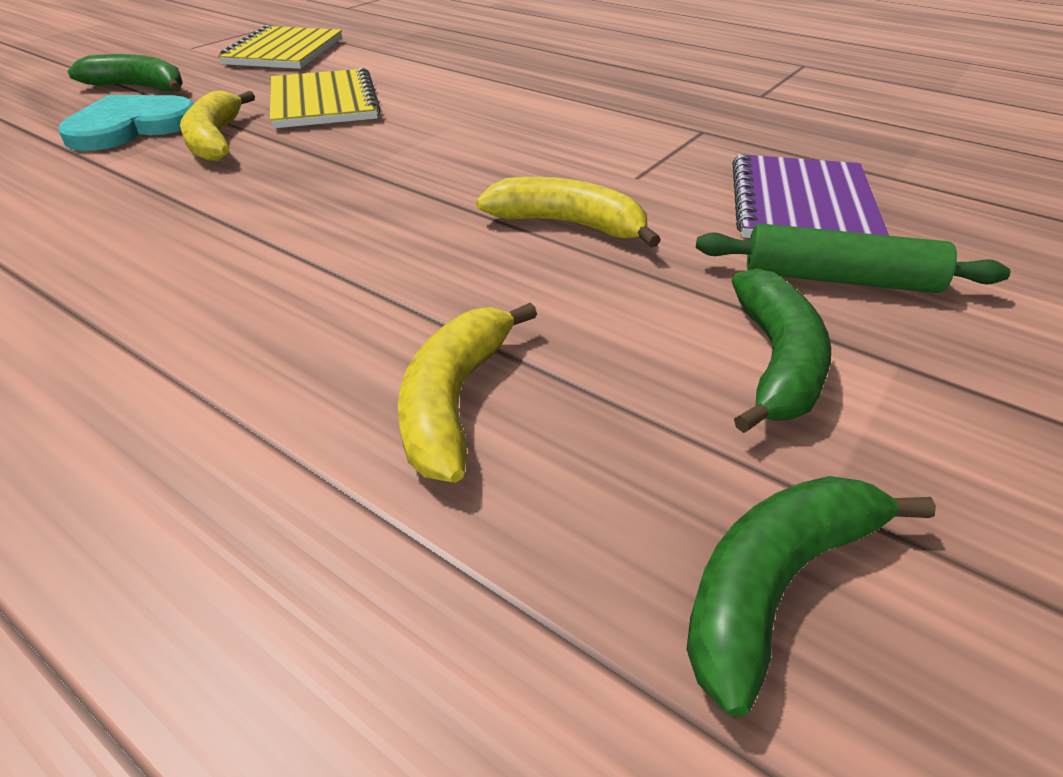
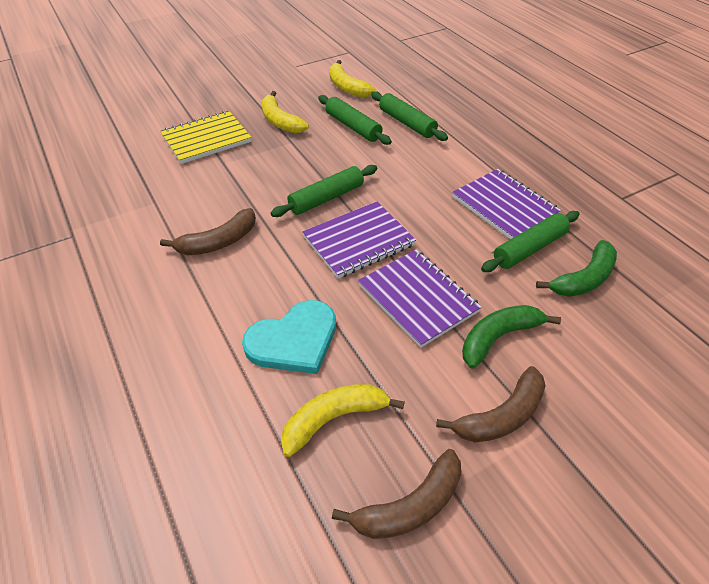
brown banana: 0 -> 3
green banana: 3 -> 2
green rolling pin: 1 -> 4
purple notebook: 1 -> 3
yellow notebook: 2 -> 1

